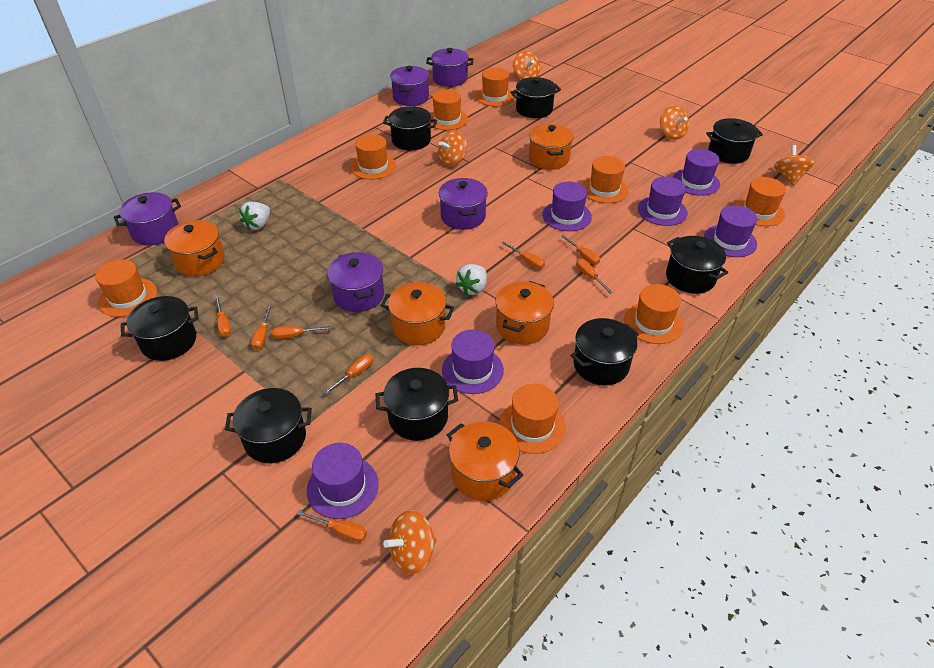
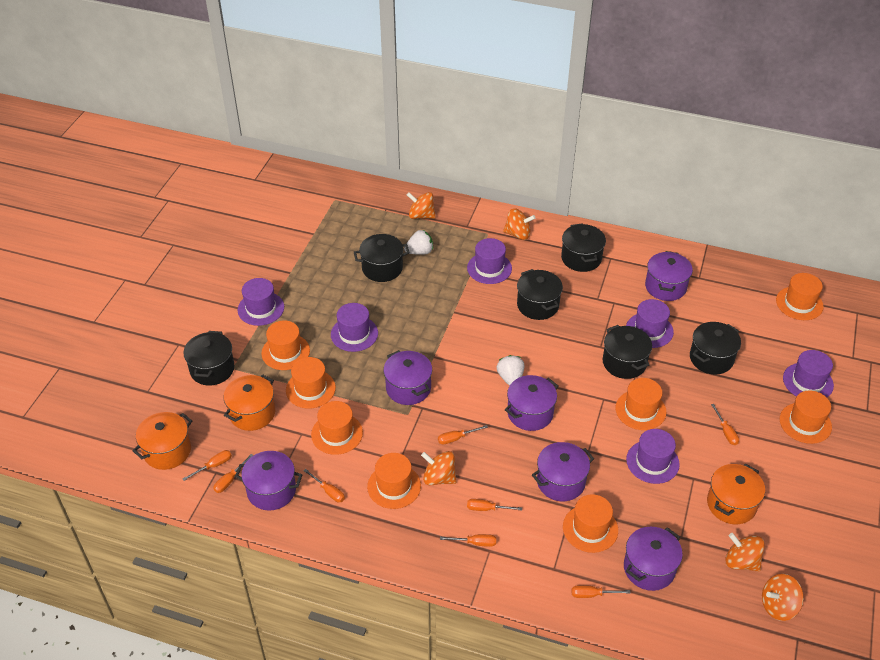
black pot: 8 -> 6
orange pot: 5 -> 3
purple pot: 5 -> 6

